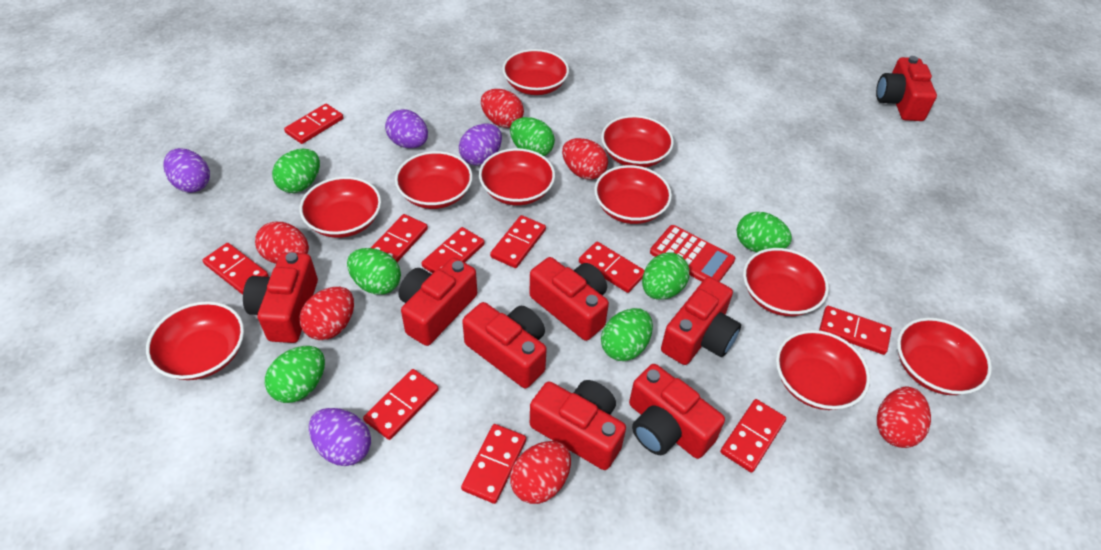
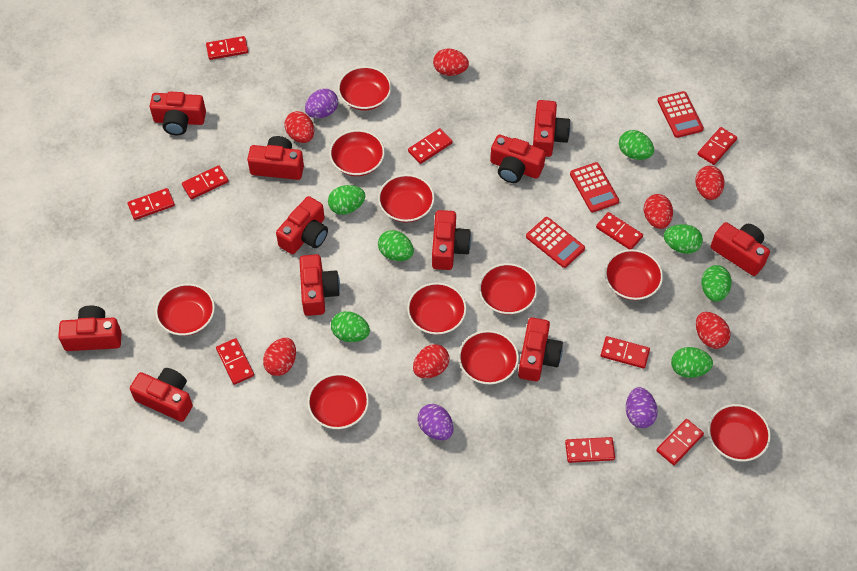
purple egg: 4 -> 3
red calculator: 1 -> 3
red camera: 8 -> 11
red egg: 6 -> 7

